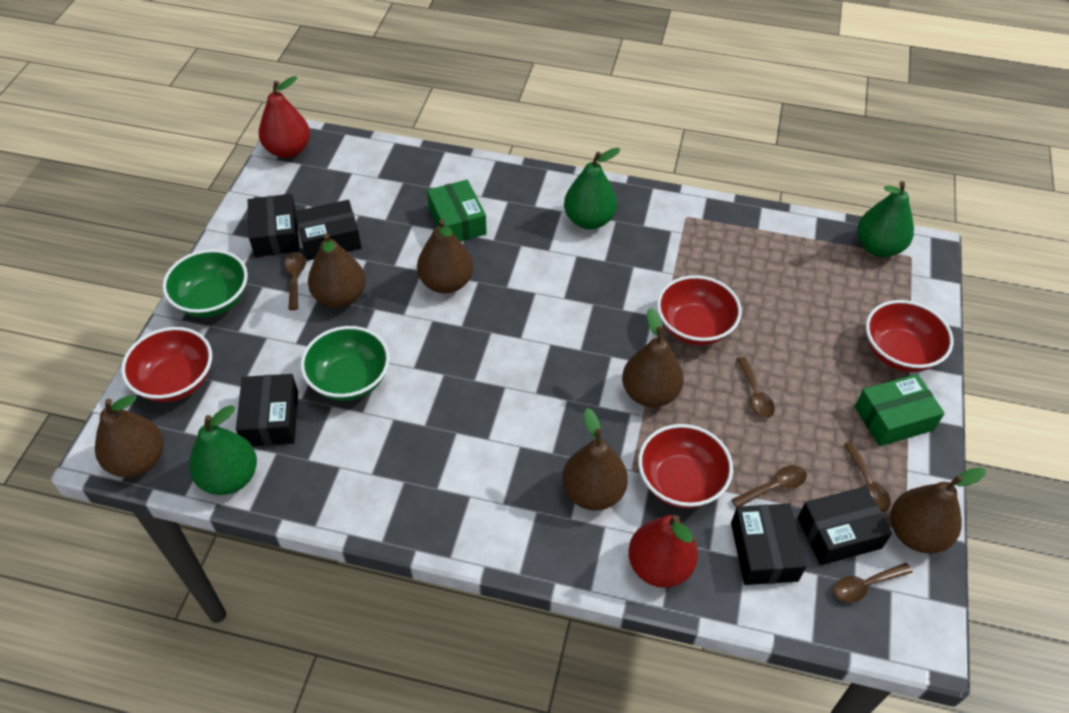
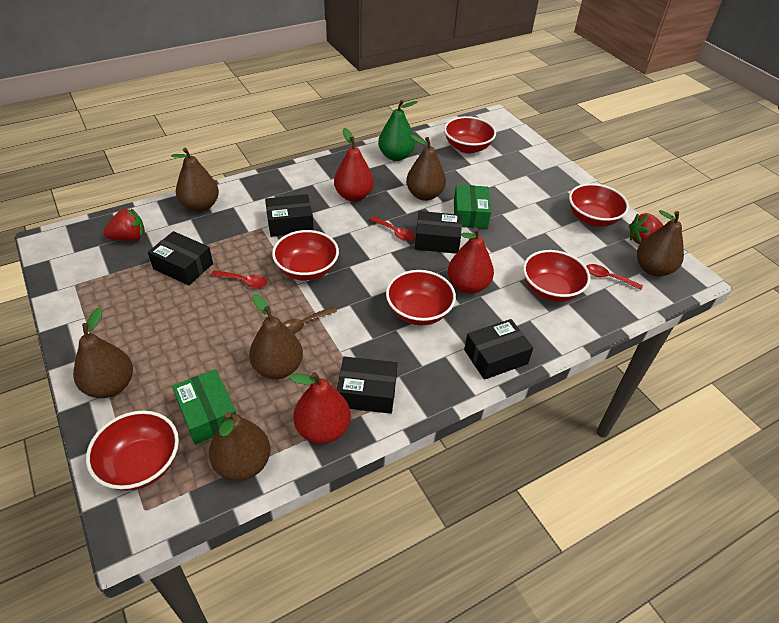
brown spoon: 5 -> 1
green bowl: 2 -> 0
green pear: 3 -> 1
red bowl: 4 -> 6
red pear: 2 -> 3
red spoon: 0 -> 3
red strawberry: 0 -> 2

